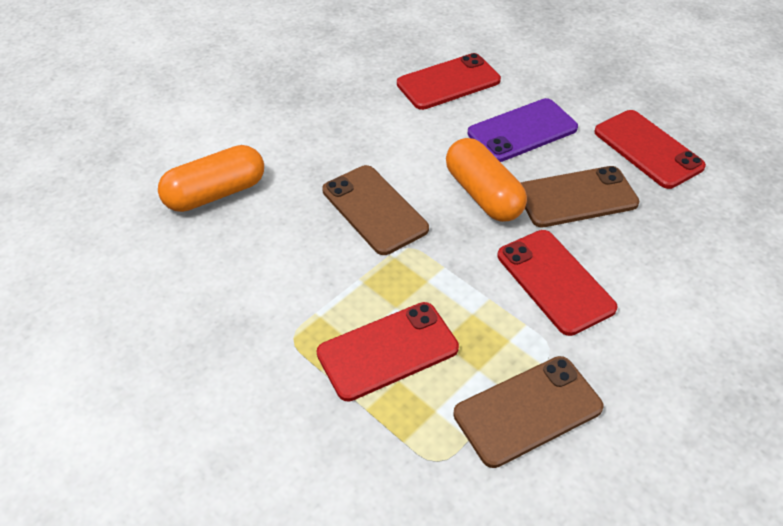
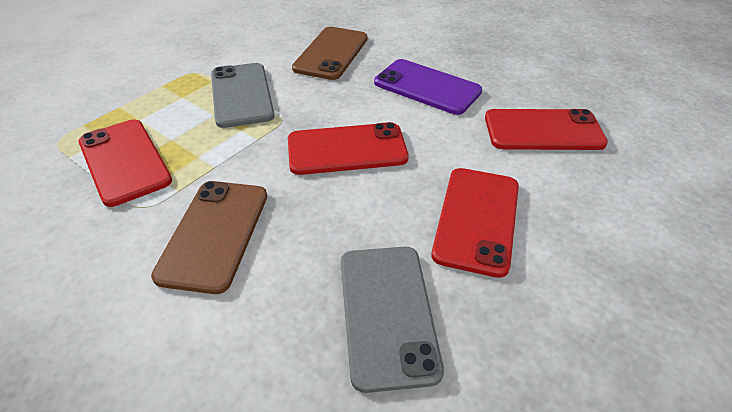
brown phone: 3 -> 2
grey phone: 0 -> 2
orange capsule: 2 -> 0

